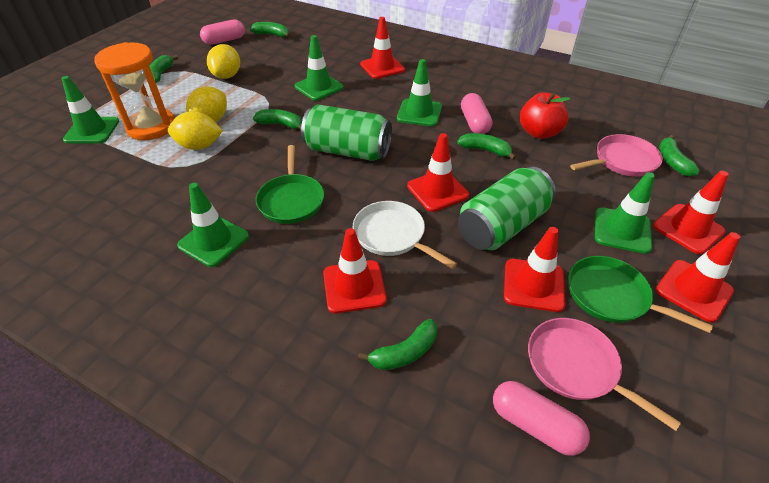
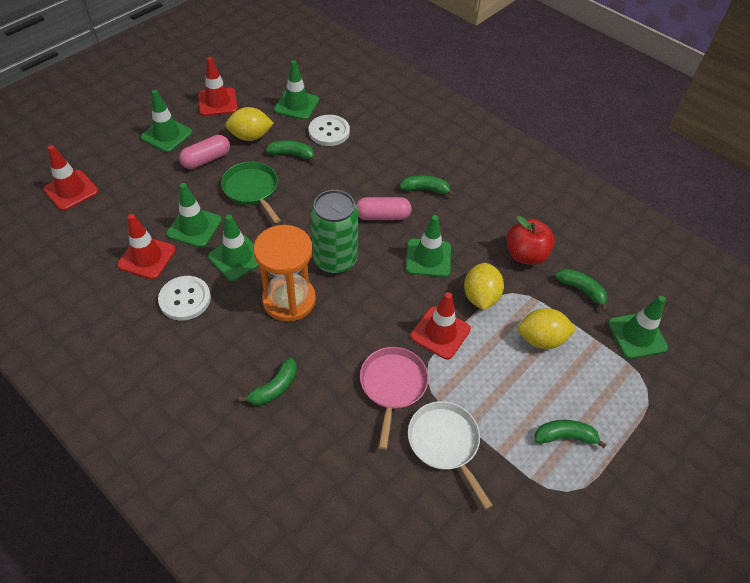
green banana: 6 -> 5
green can: 2 -> 1
green pan: 2 -> 1
green traffic cone: 5 -> 6
pink capsule: 3 -> 2
pink pan: 2 -> 1
red traffic cone: 6 -> 4
white button: 0 -> 2

